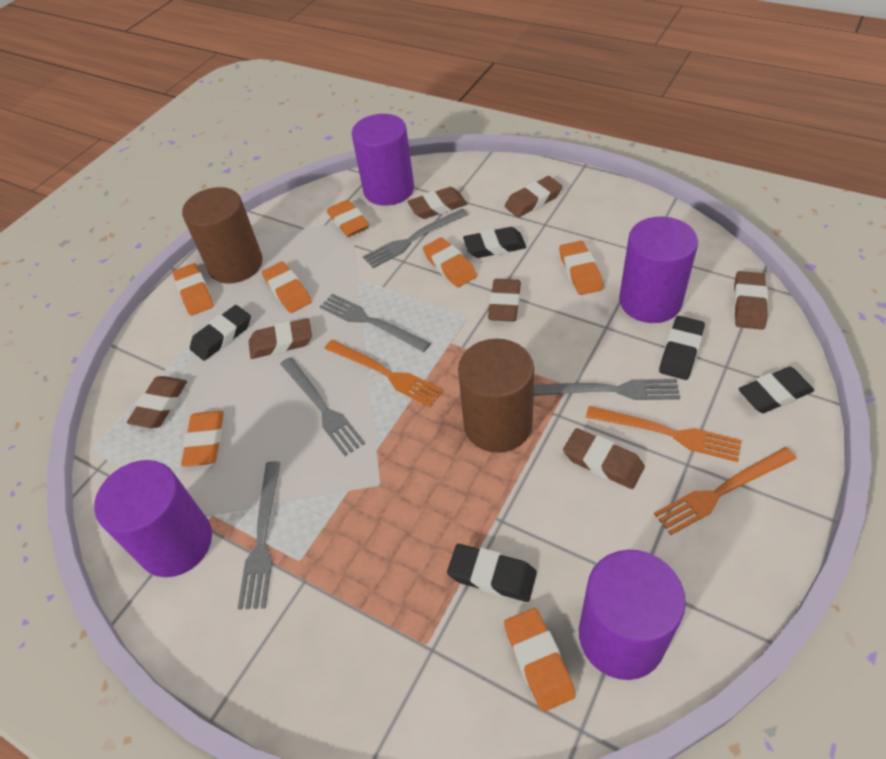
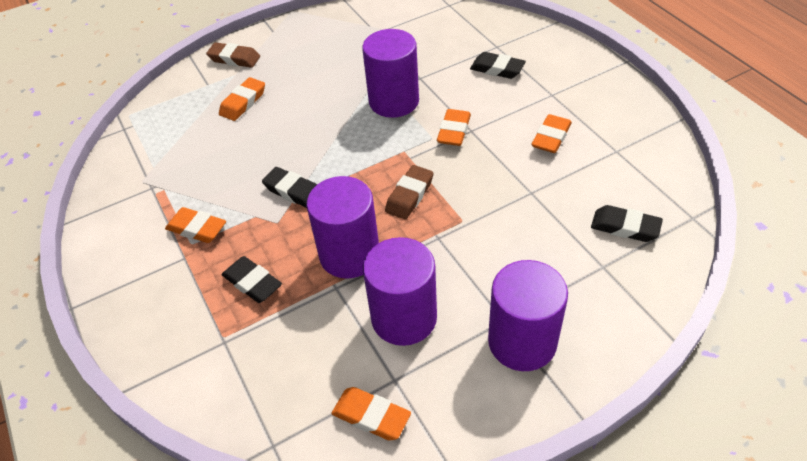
black eraser: 5 -> 4
brown cylinder: 2 -> 0
brown eraser: 7 -> 2
grey fork: 5 -> 0
orange eraser: 7 -> 5
orange fork: 3 -> 0

